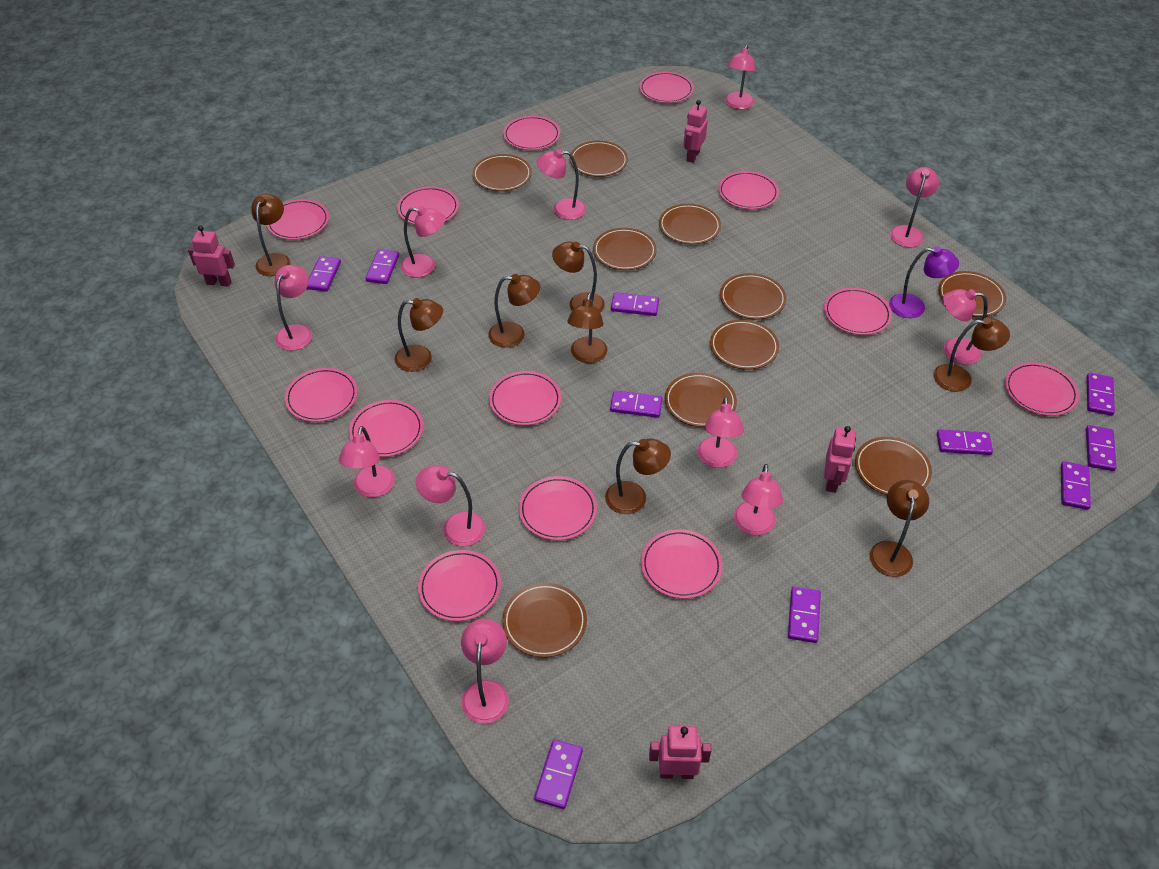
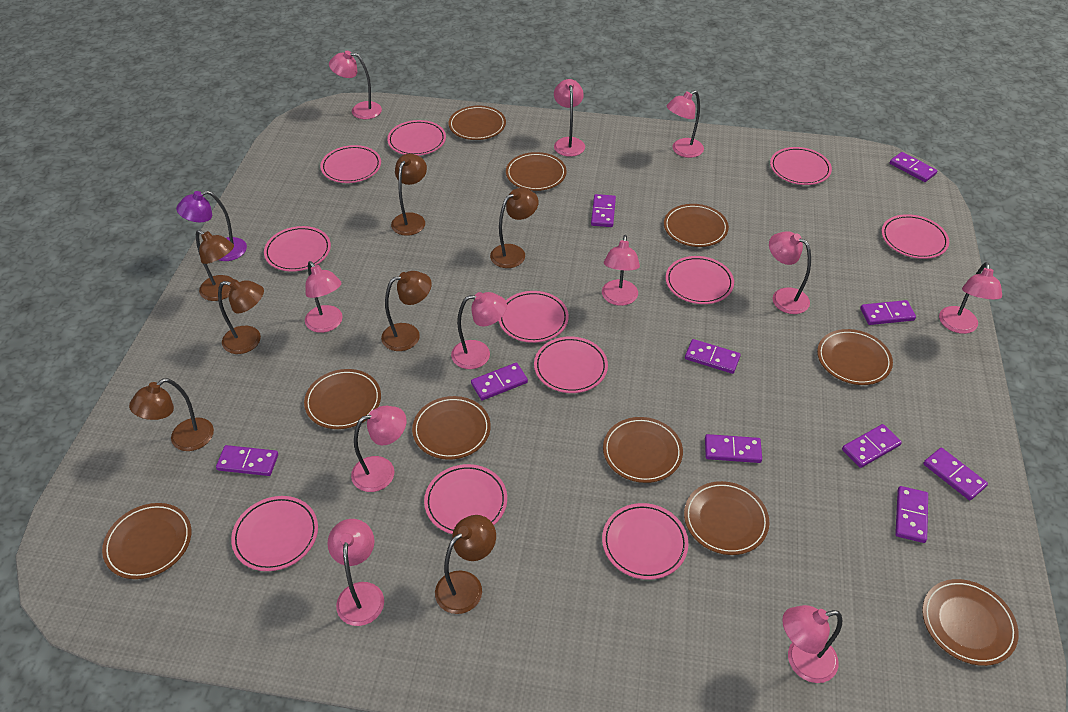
brown lamp: 8 -> 7
pink plate: 13 -> 11
pink robot: 4 -> 0

